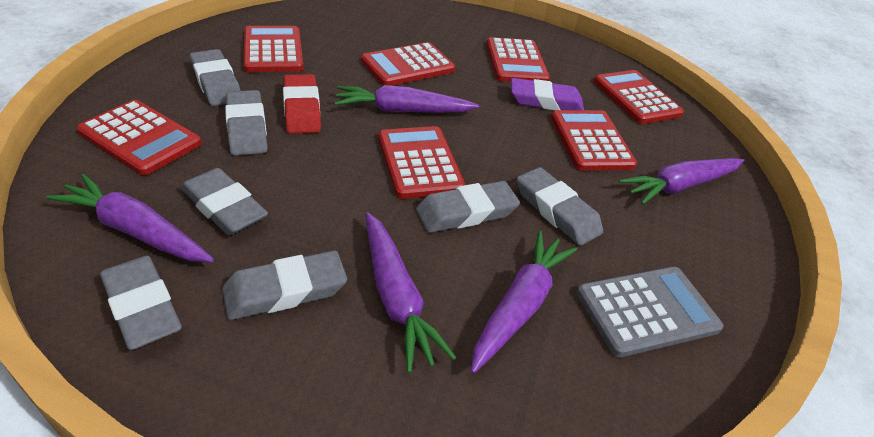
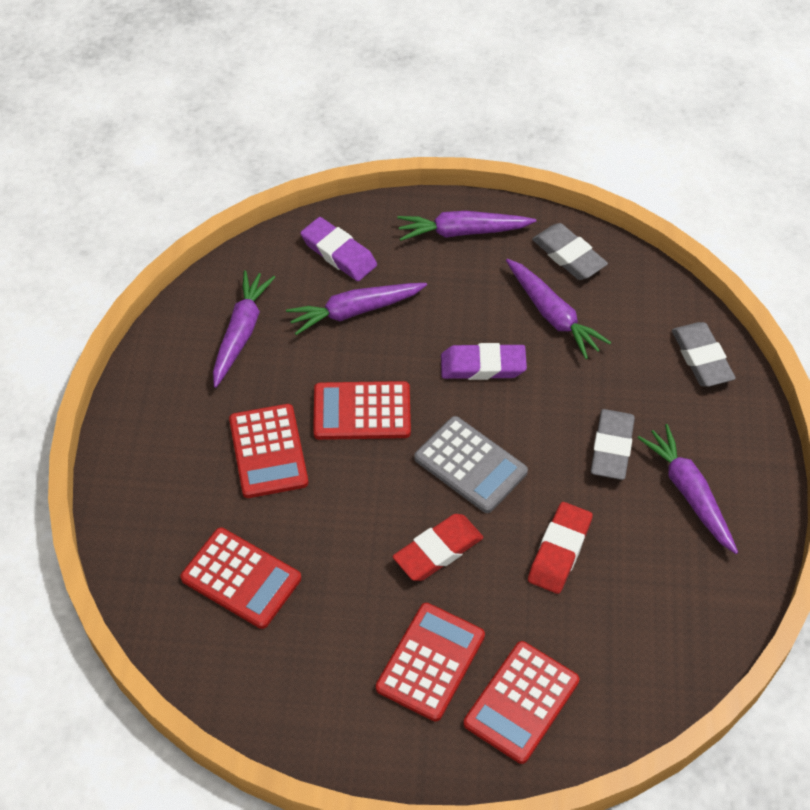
grey eraser: 7 -> 3
purple eraser: 1 -> 2
red calculator: 7 -> 5
red eraser: 1 -> 2

